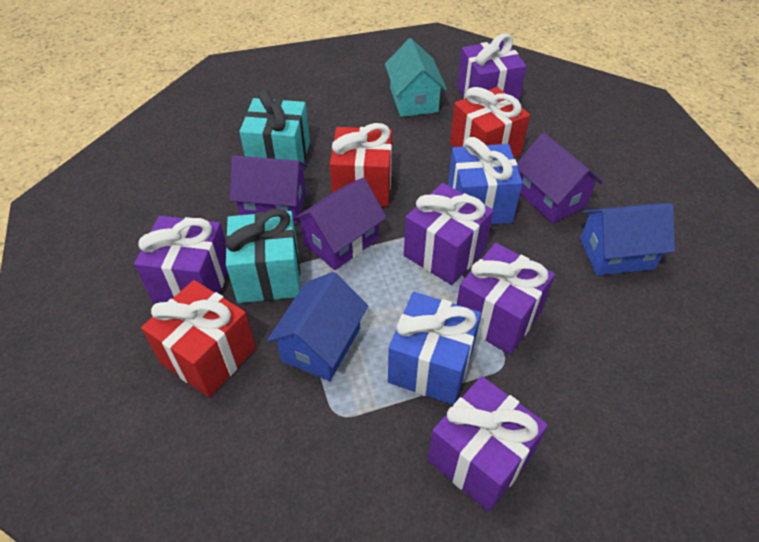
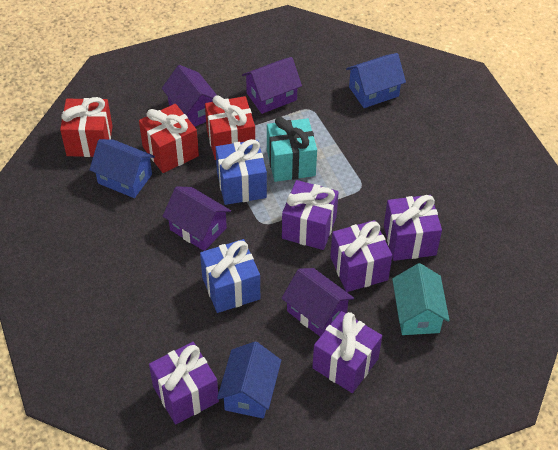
blue house: 2 -> 3
purple house: 3 -> 4
turquoise gift: 2 -> 1

